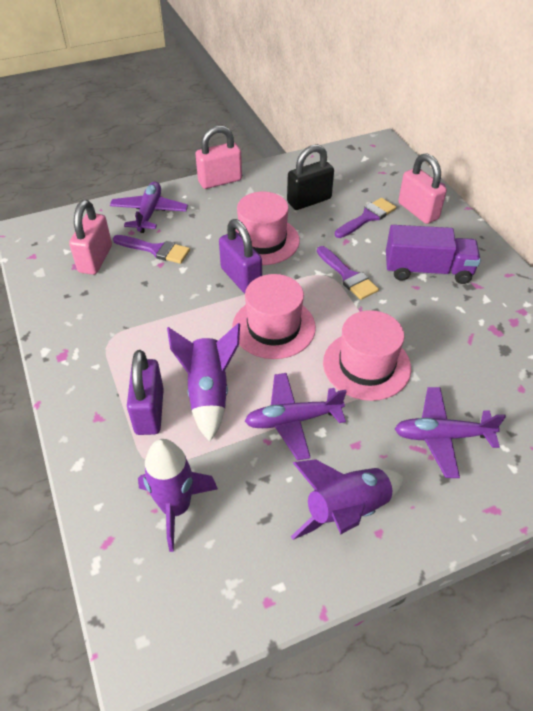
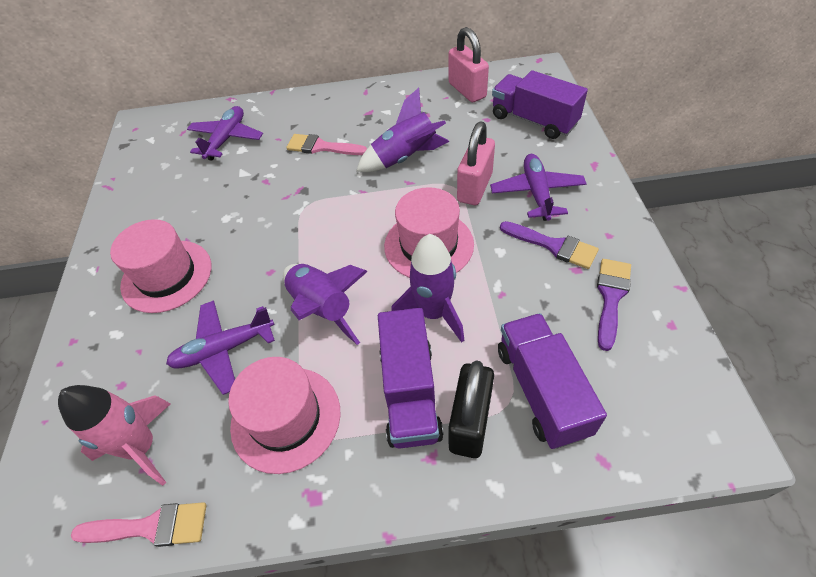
pink brush: 0 -> 2
pink padlock: 3 -> 2
pink rocket: 0 -> 1
purple brush: 3 -> 2
purple padlock: 2 -> 0
purple truck: 1 -> 3

